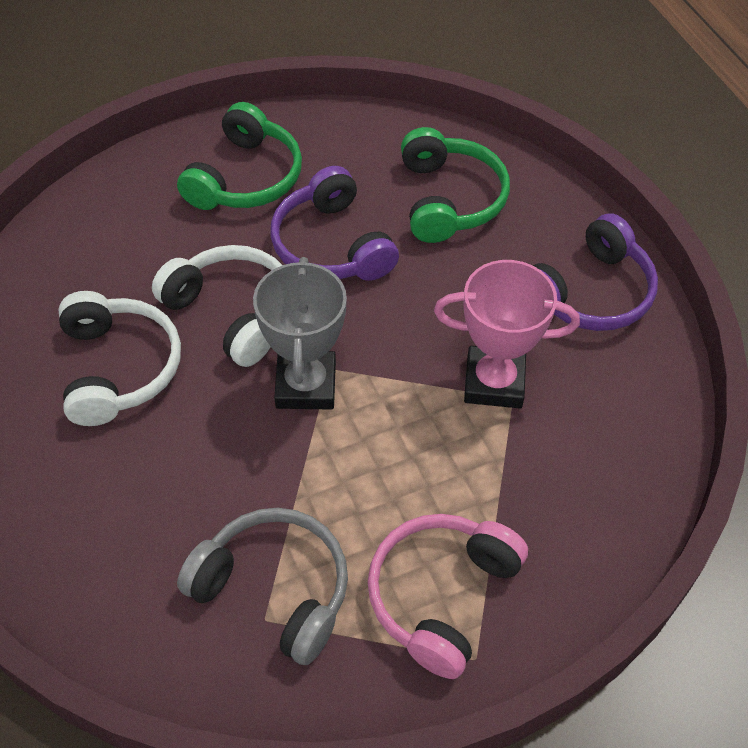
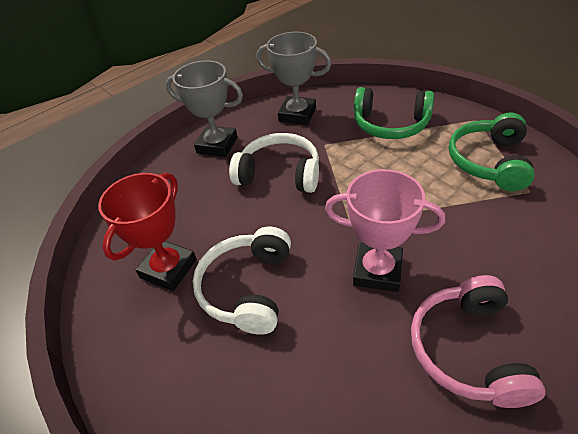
grey headphones: 1 -> 0
grey trophy: 1 -> 2
purple headphones: 2 -> 0
red trophy: 0 -> 1

